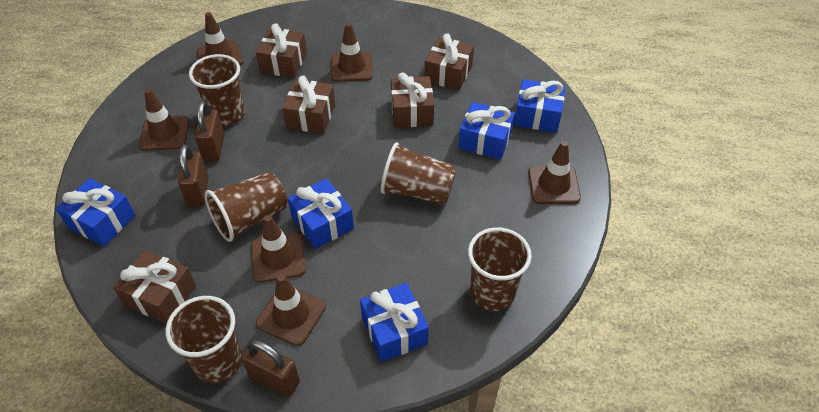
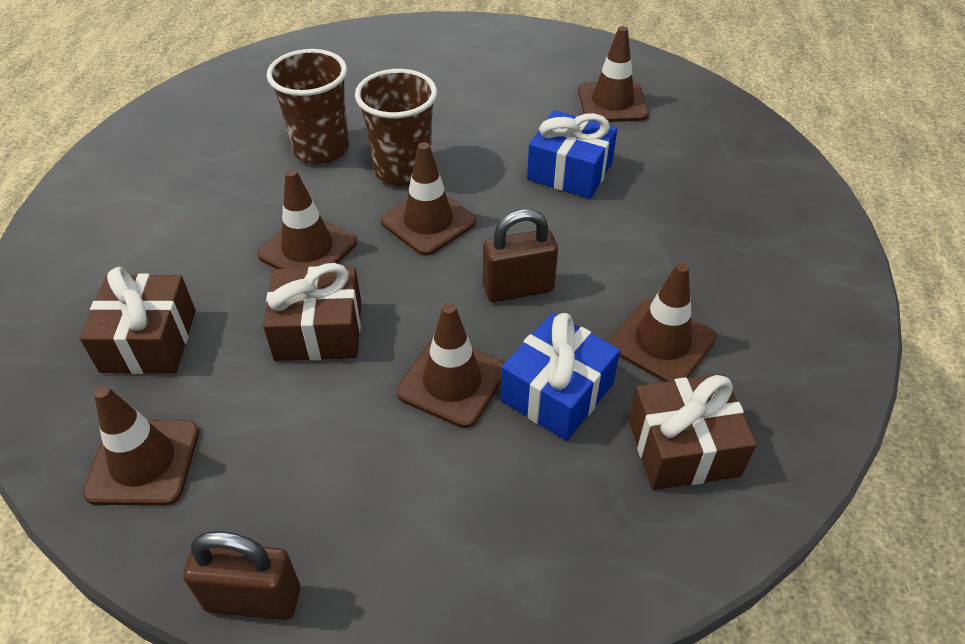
blue gift: 5 -> 2
brown cup: 5 -> 2
brown gift: 5 -> 3
brown padlock: 3 -> 2

